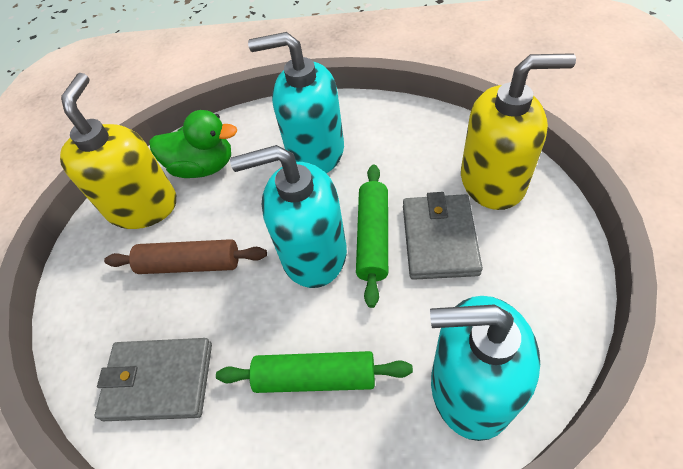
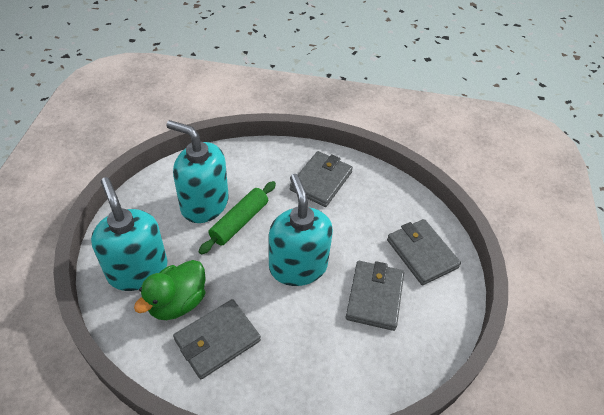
brown rolling pin: 1 -> 0
green rolling pin: 2 -> 1
grey wallet: 2 -> 4
yellow soap dispenser: 2 -> 0

